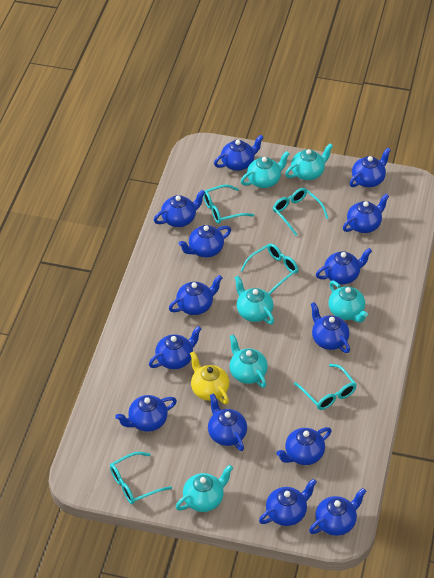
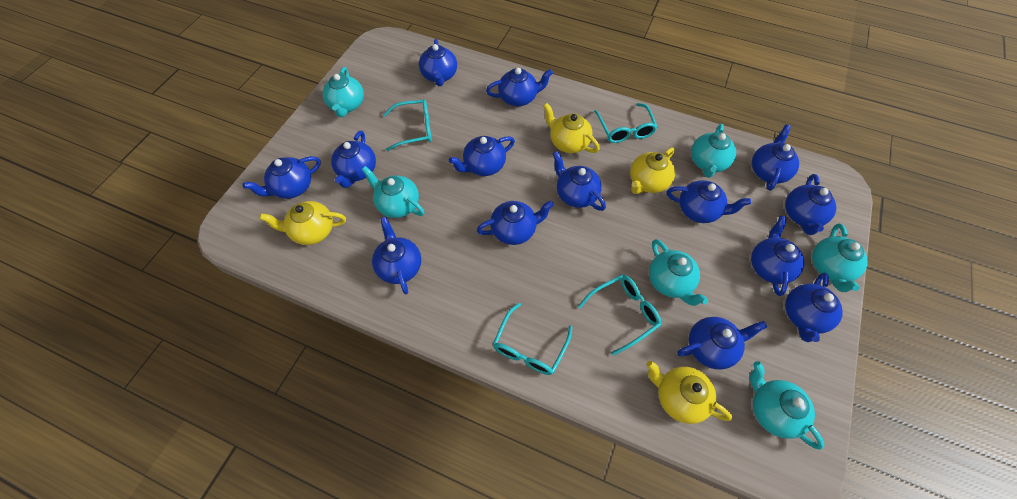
turquoise glasses: 5 -> 4
yellow teapot: 1 -> 4

